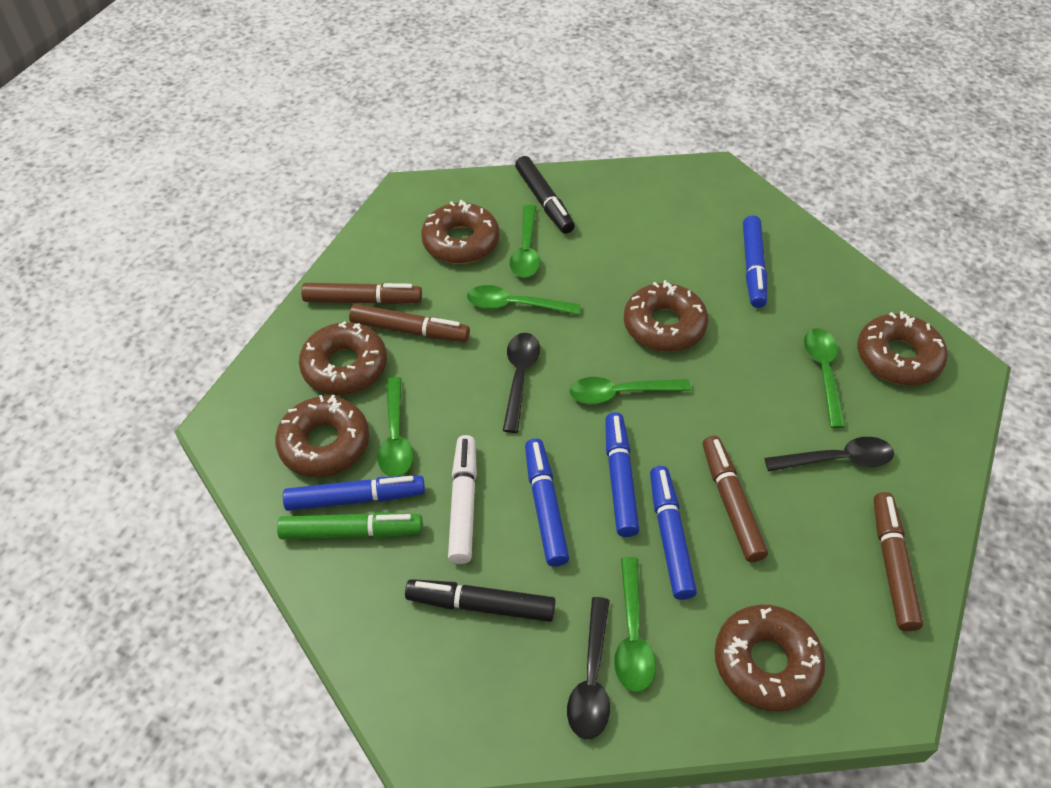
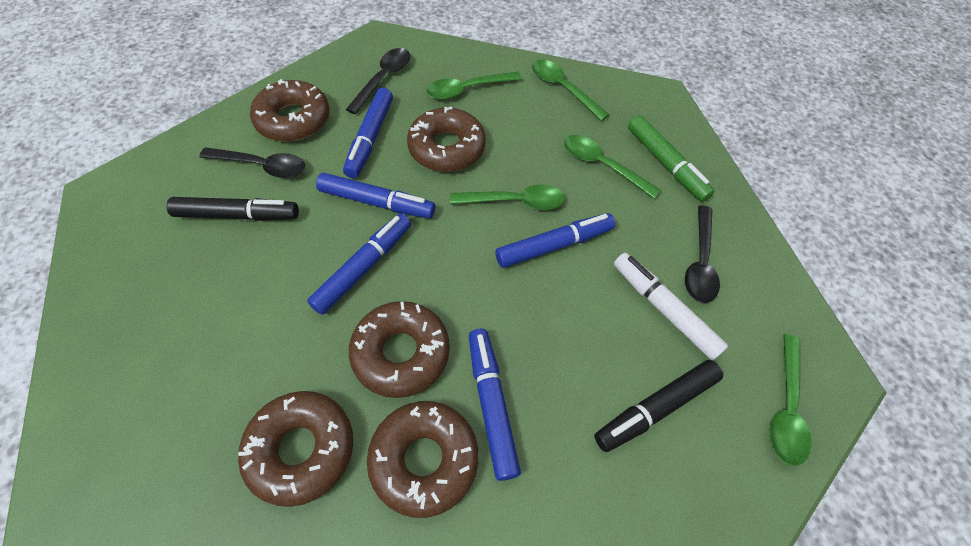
brown donut: 6 -> 5
brown marker: 4 -> 0
green spoon: 6 -> 5

